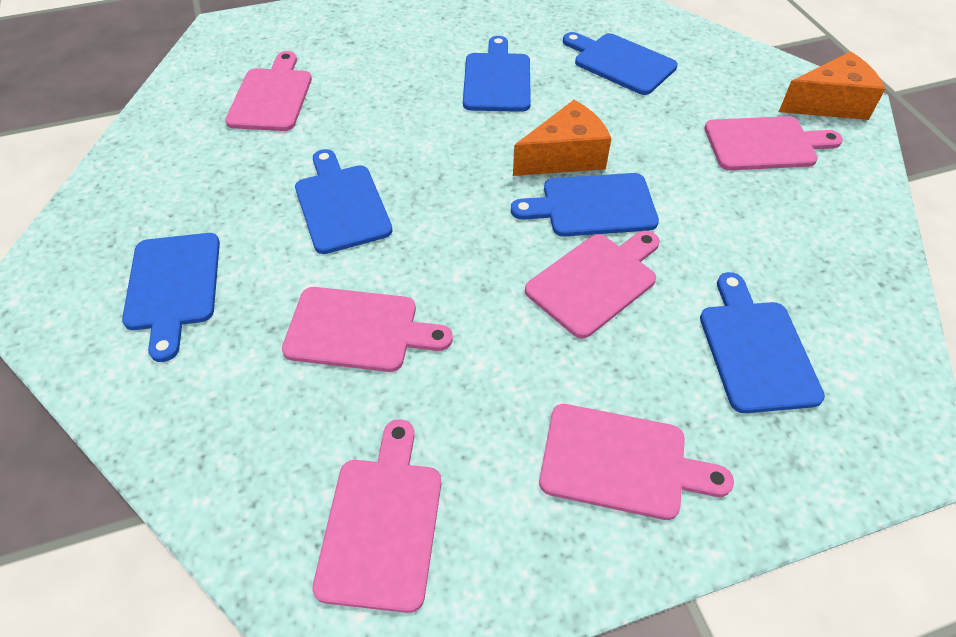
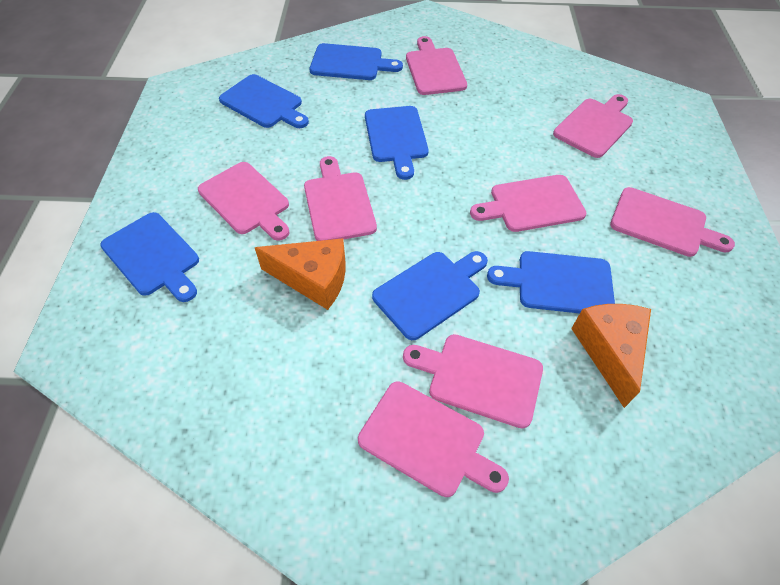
pink cutting board: 6 -> 8

